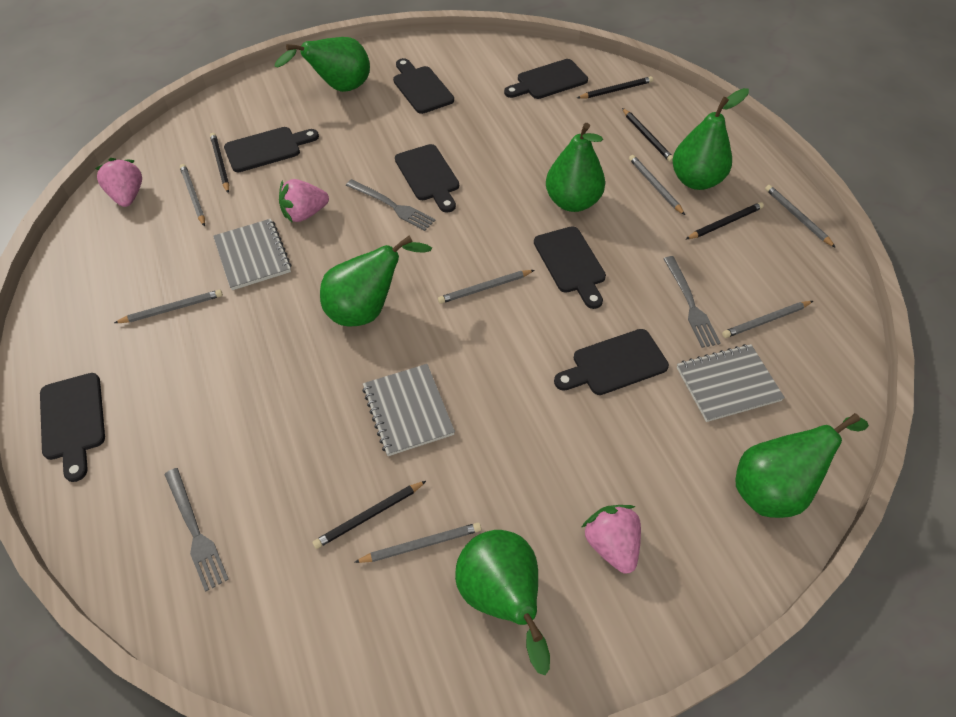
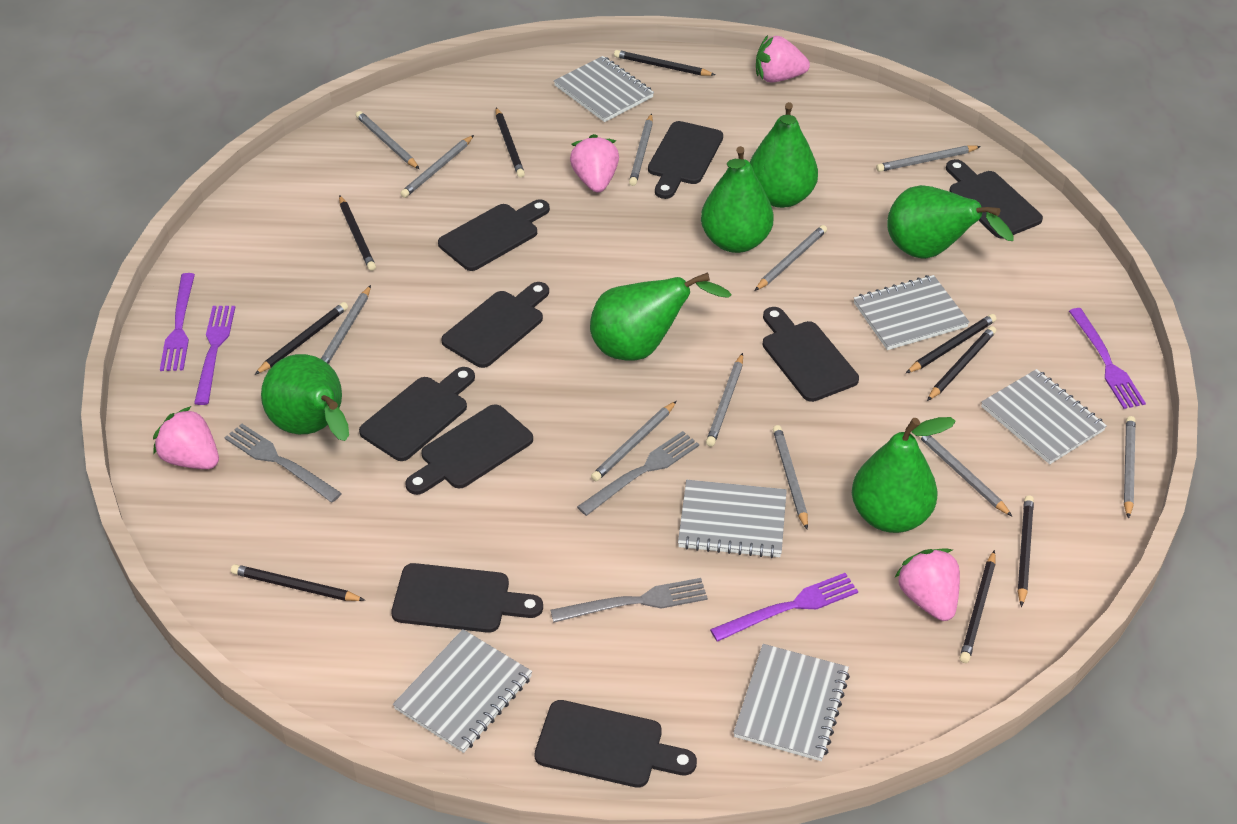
black cutting board: 7 -> 9
black pencil: 5 -> 9
grey notebook: 3 -> 6
grey pencil: 7 -> 11
pink strawberry: 3 -> 4
purple fork: 0 -> 4

